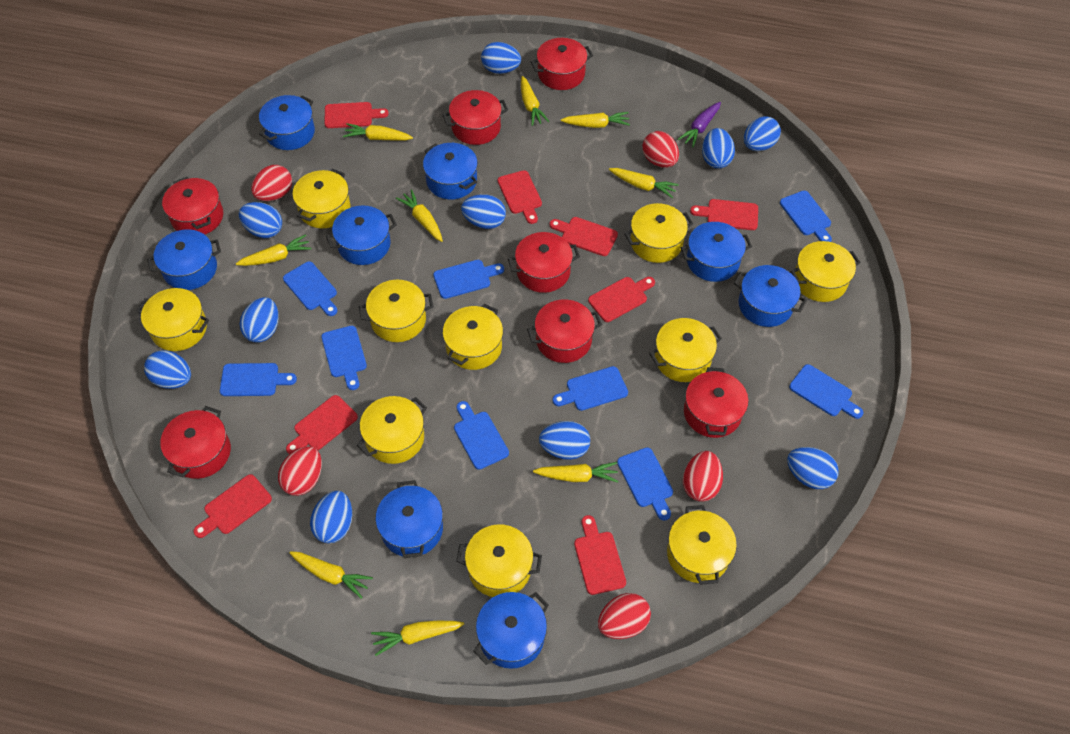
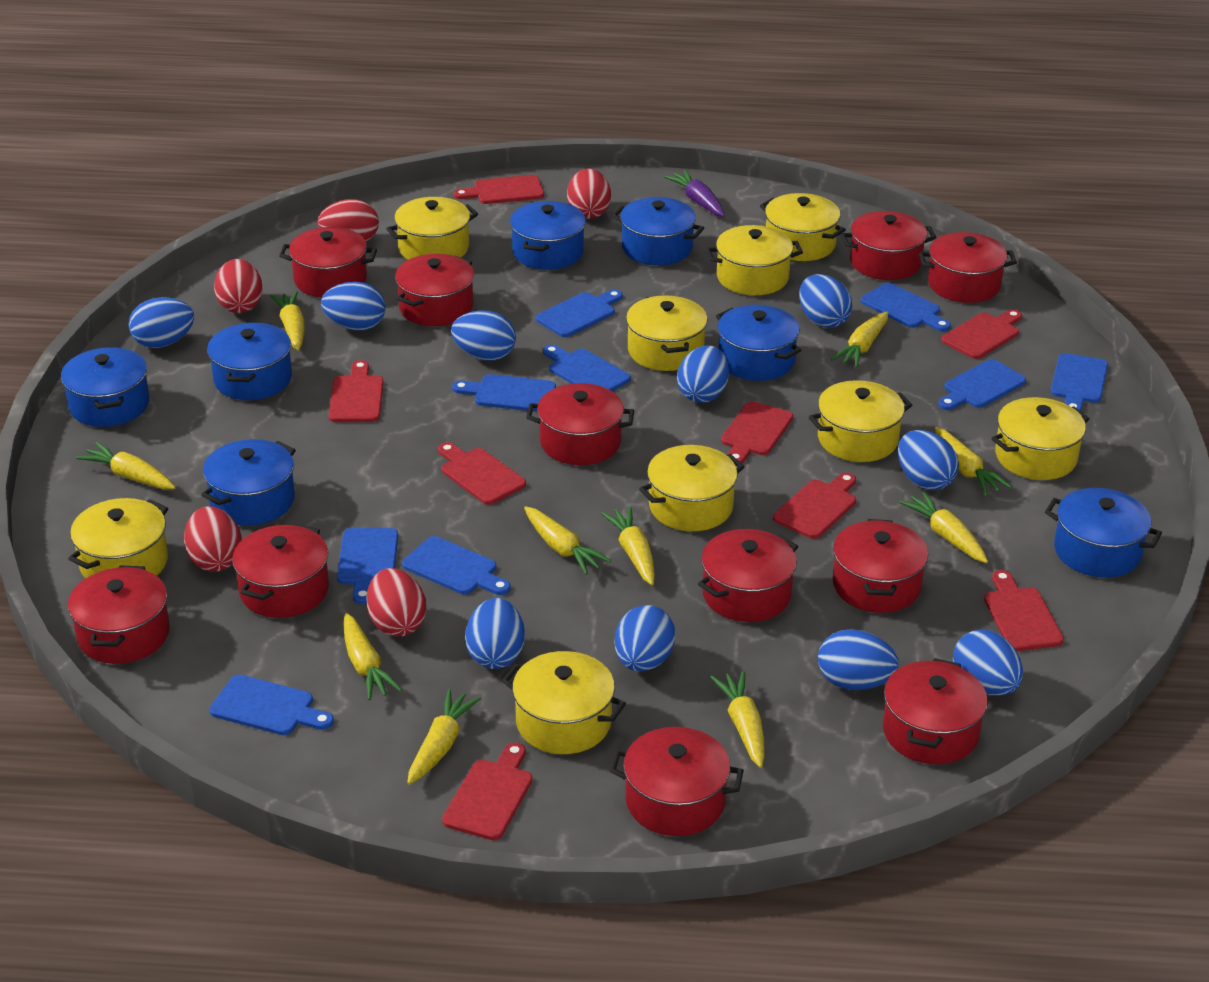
blue pot: 8 -> 7
red pot: 7 -> 11
yellow carrot: 9 -> 10
yellow pot: 10 -> 9

